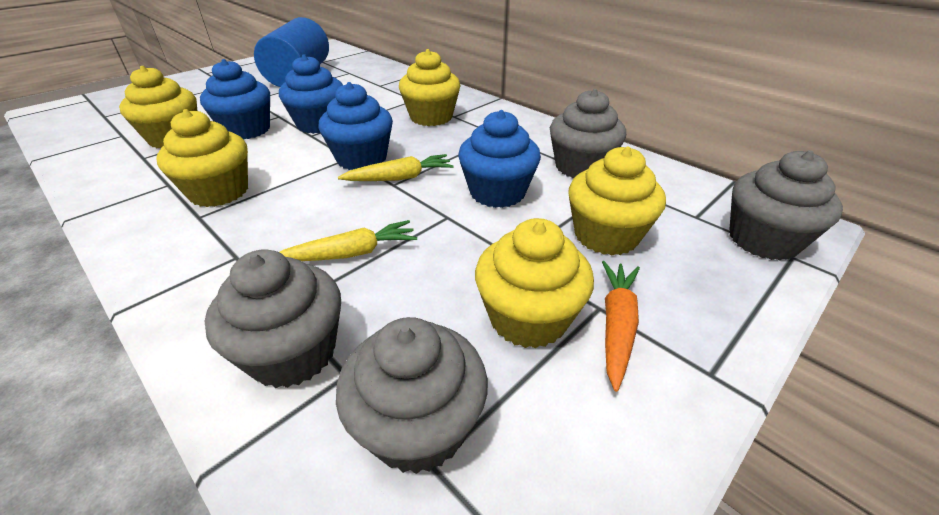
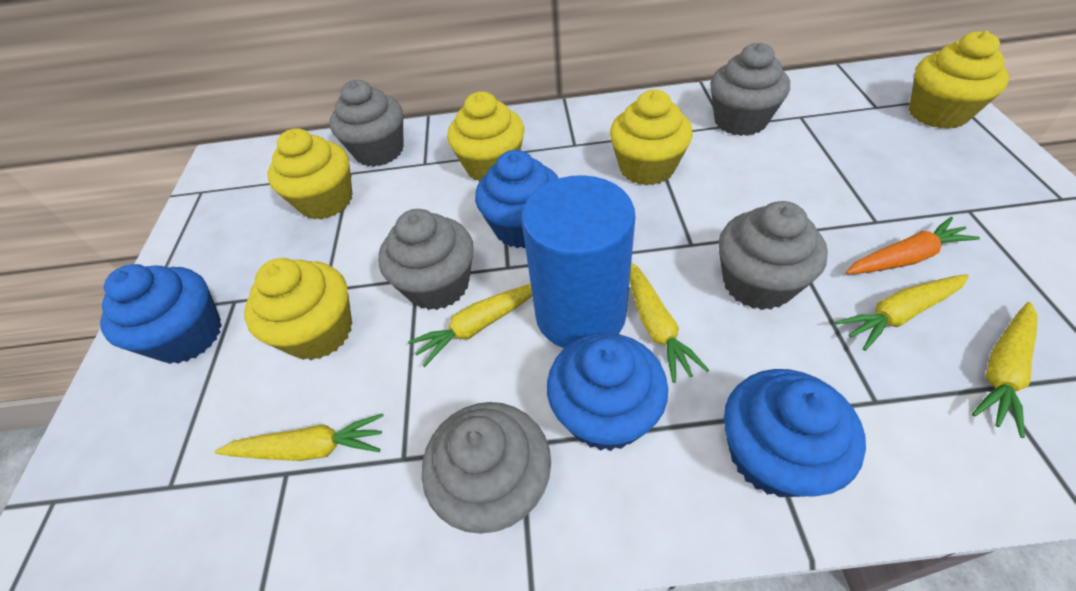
grey cupcake: 4 -> 5
yellow carrot: 2 -> 5

